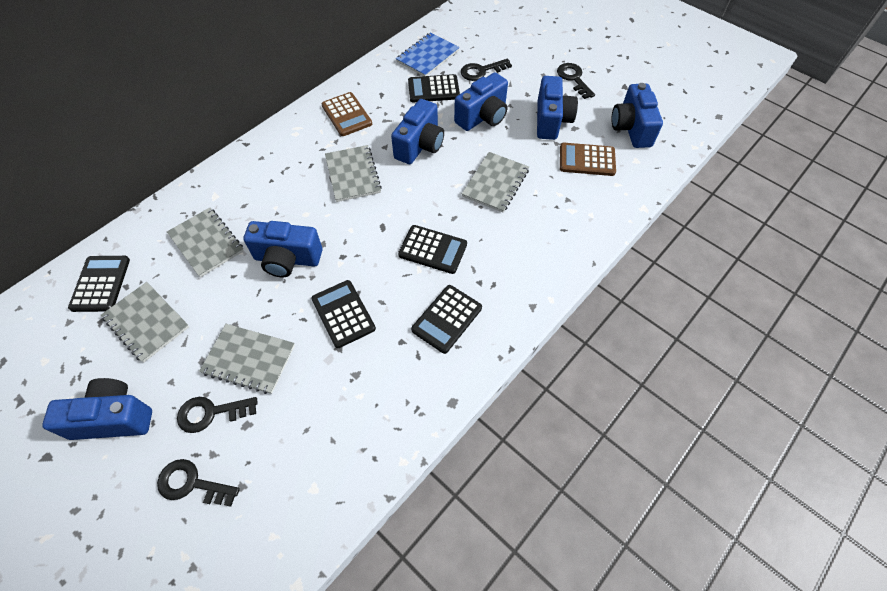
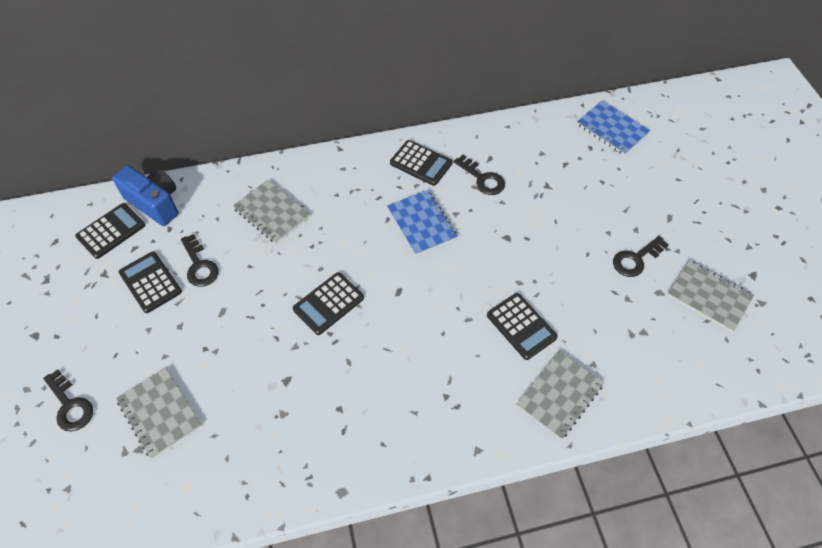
blue camera: 6 -> 1
blue notebook: 1 -> 2
brown calculator: 2 -> 0
grey notebook: 5 -> 4

